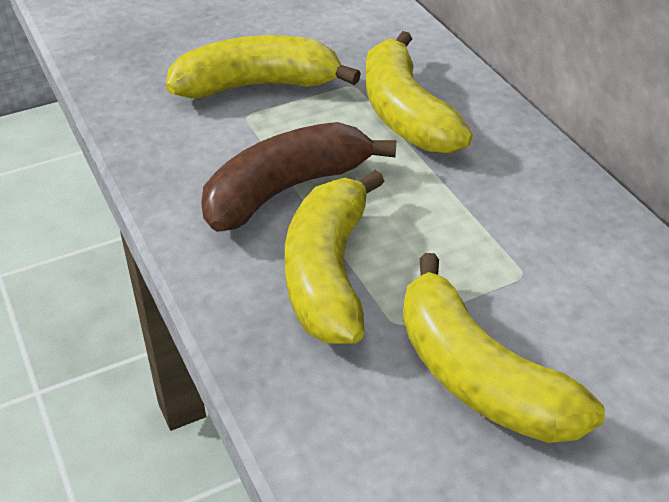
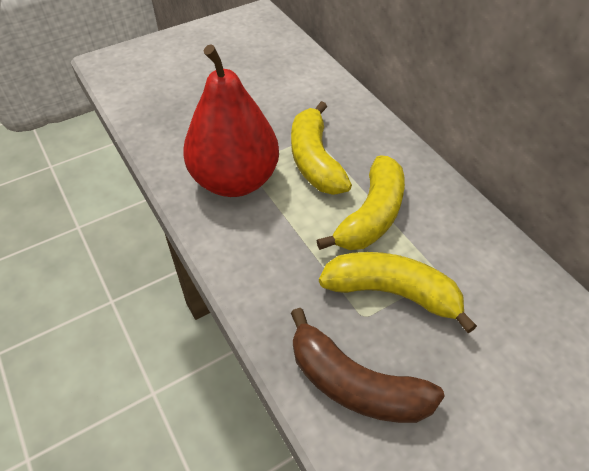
red pear: 0 -> 1
yellow banana: 4 -> 3

